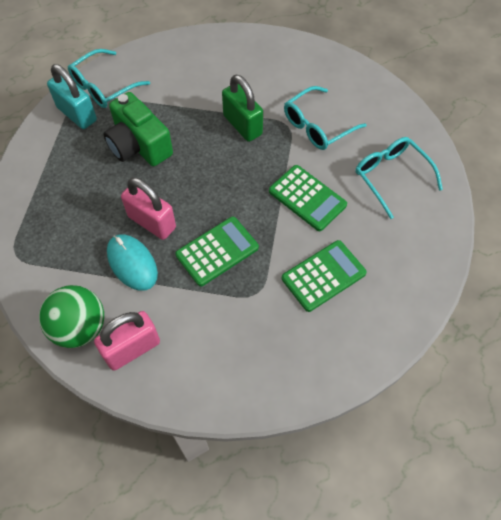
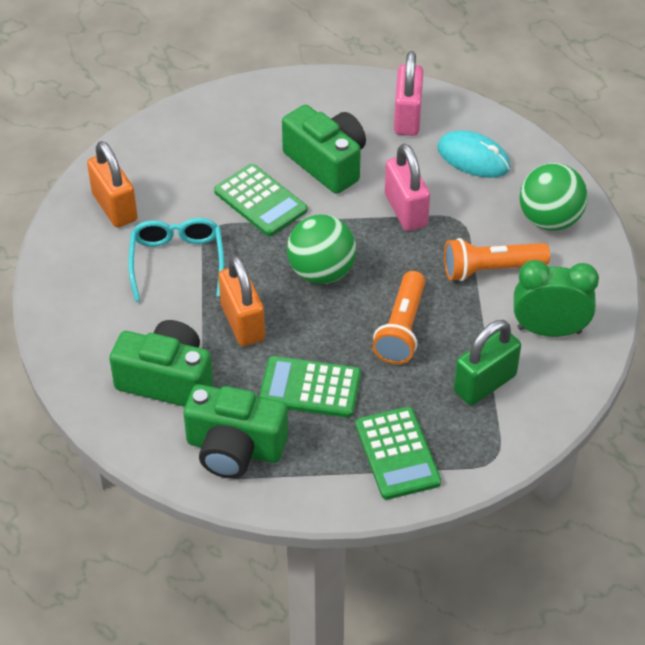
green ball: 1 -> 2
green camera: 1 -> 3
green clock: 0 -> 1
orange flashlight: 0 -> 2
orange padlock: 0 -> 2
turquoise glasses: 3 -> 1
turquoise padlock: 1 -> 0

